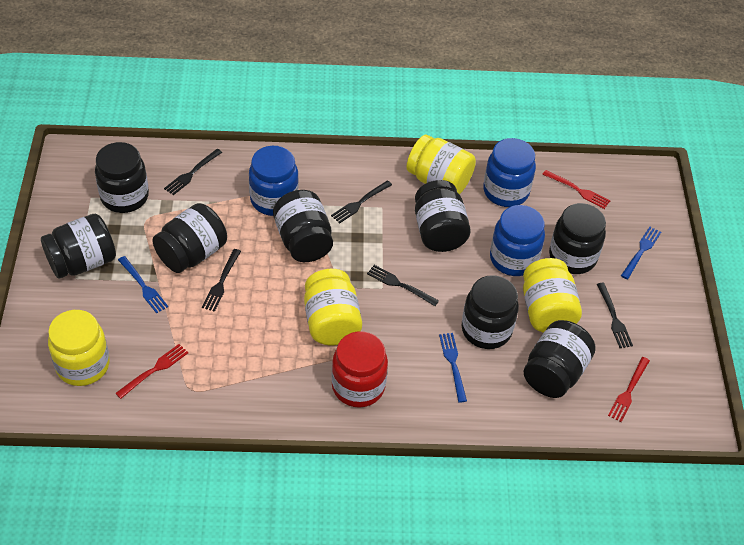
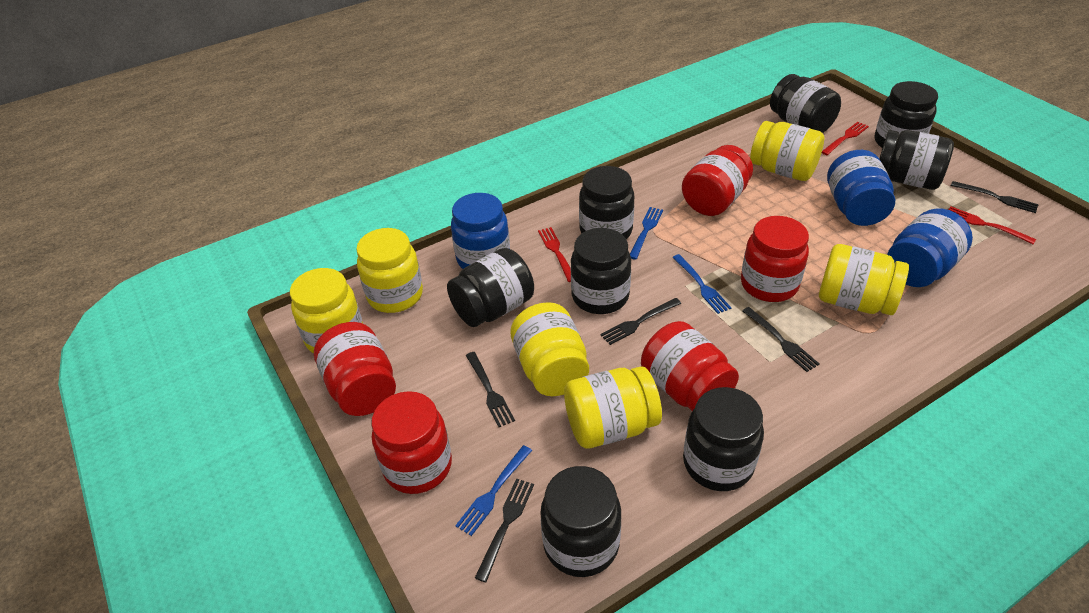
red jar: 1 -> 5
yellow jar: 4 -> 6

